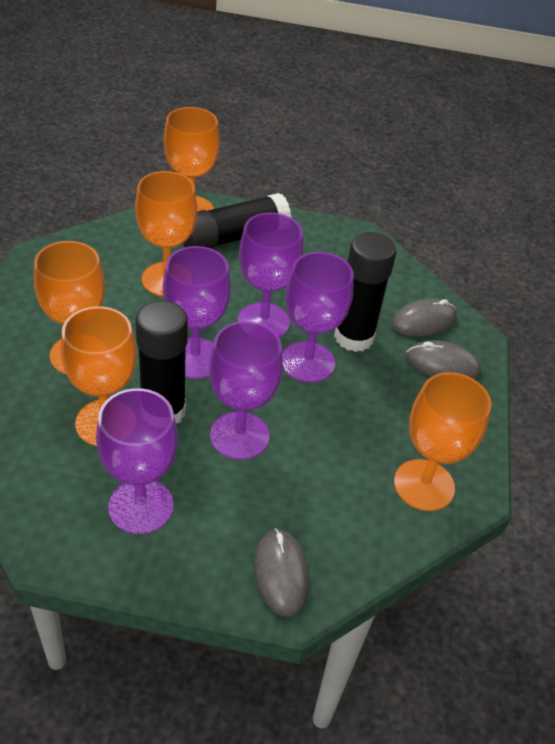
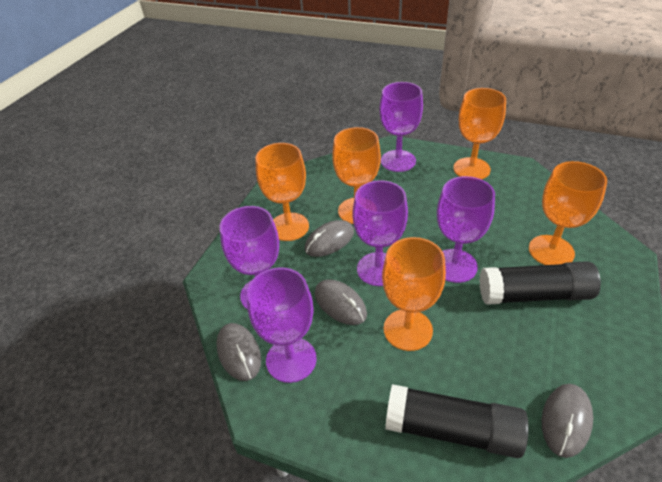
black glue stick: 3 -> 2
grey mouse: 3 -> 4

